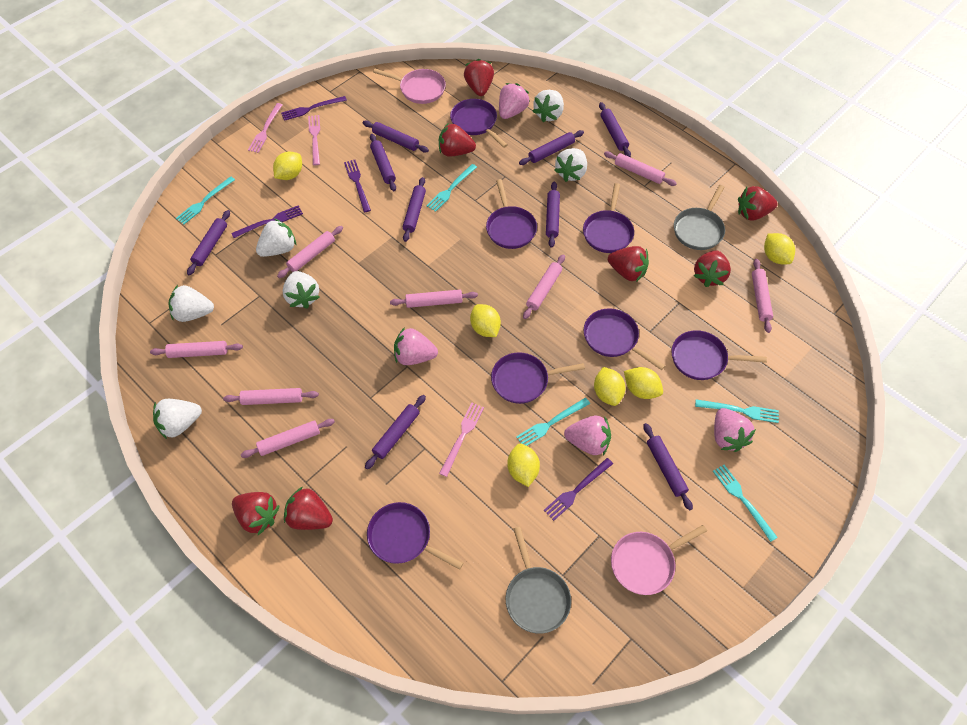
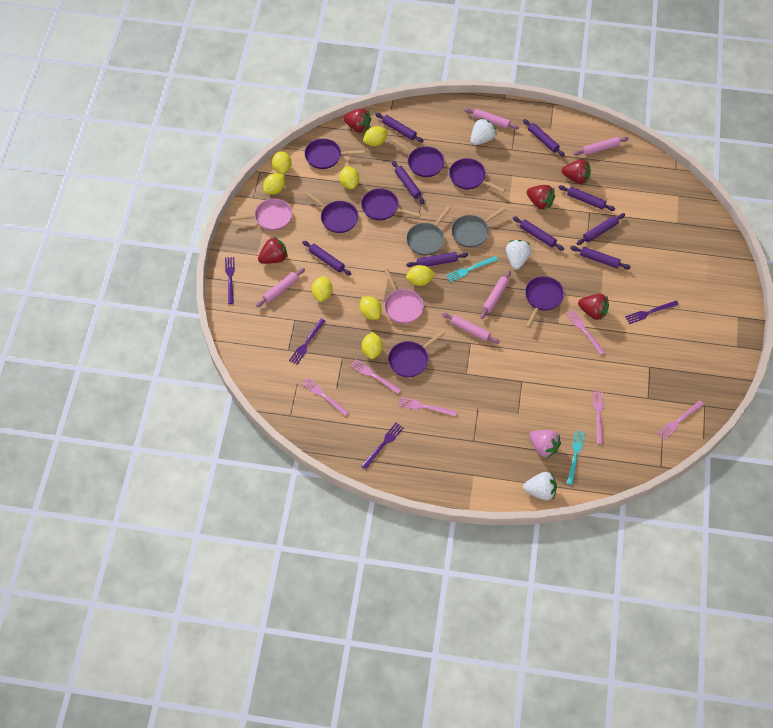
pink fork: 3 -> 6
pink rolling pin: 8 -> 5
pink strawberry: 4 -> 1
red strawberry: 7 -> 5
turquoise fork: 5 -> 2
white strawberry: 6 -> 3
yellow lemon: 6 -> 8

